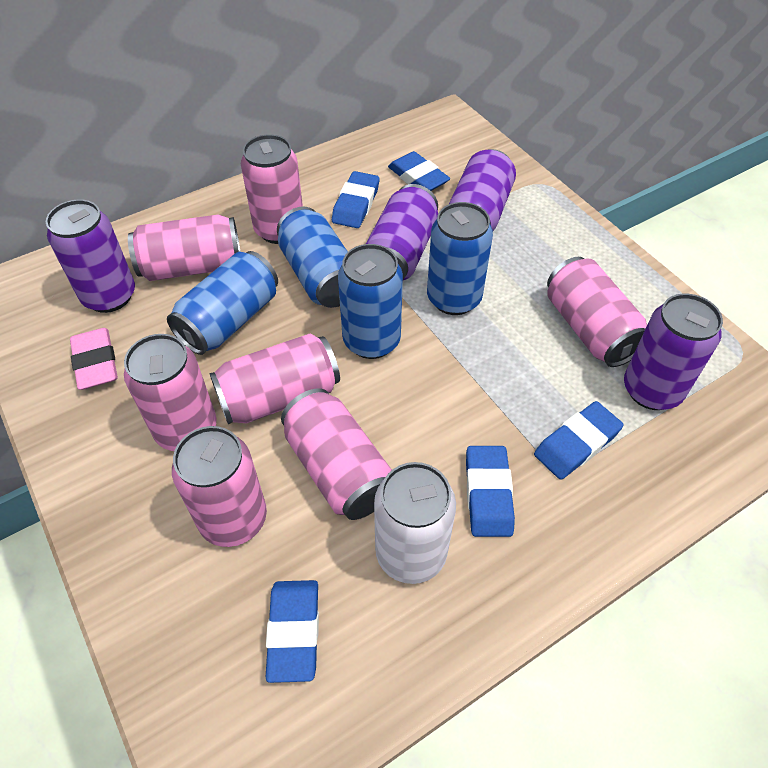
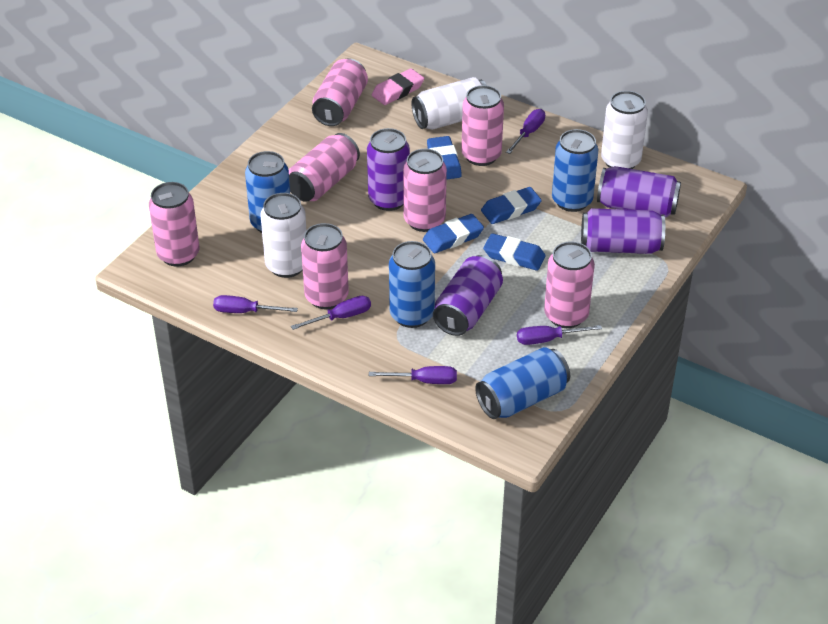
blue eraser: 5 -> 4
purple screwdriver: 0 -> 5
white can: 1 -> 3

